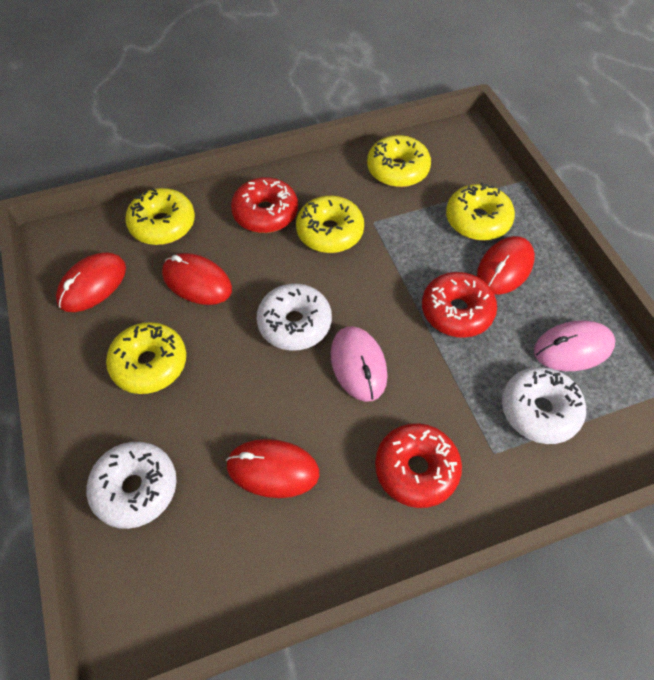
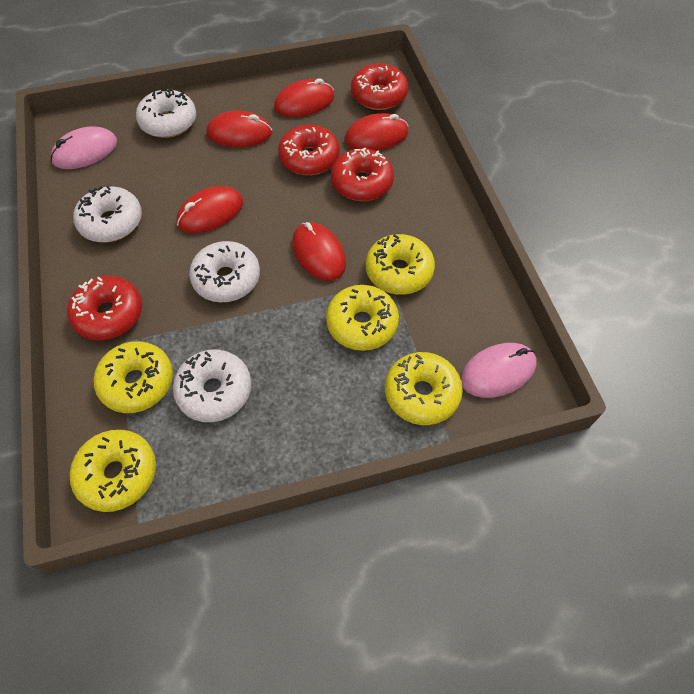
red donut: 3 -> 4
red mouse: 4 -> 5
white donut: 3 -> 4

